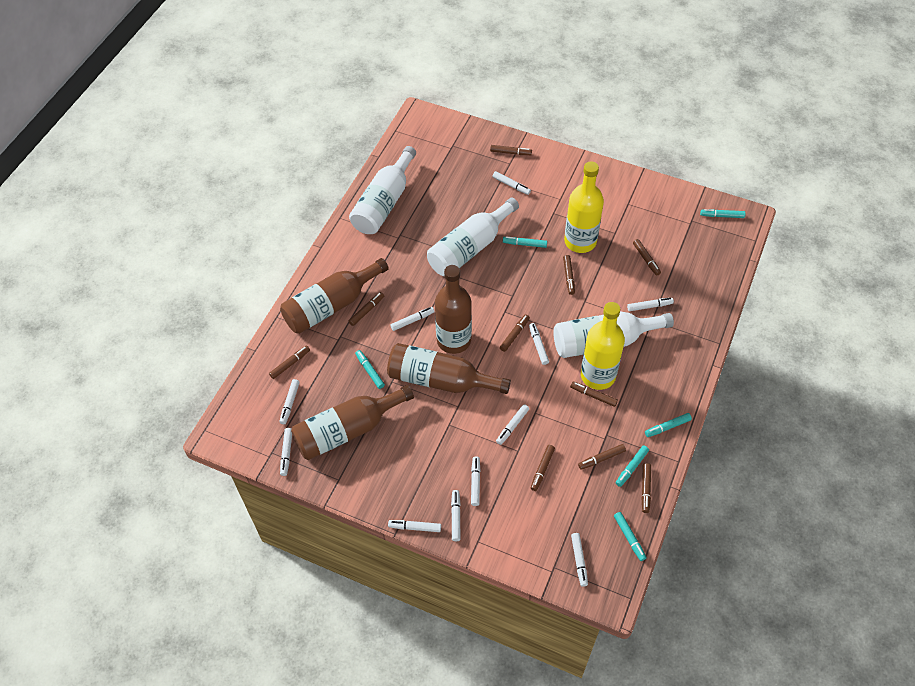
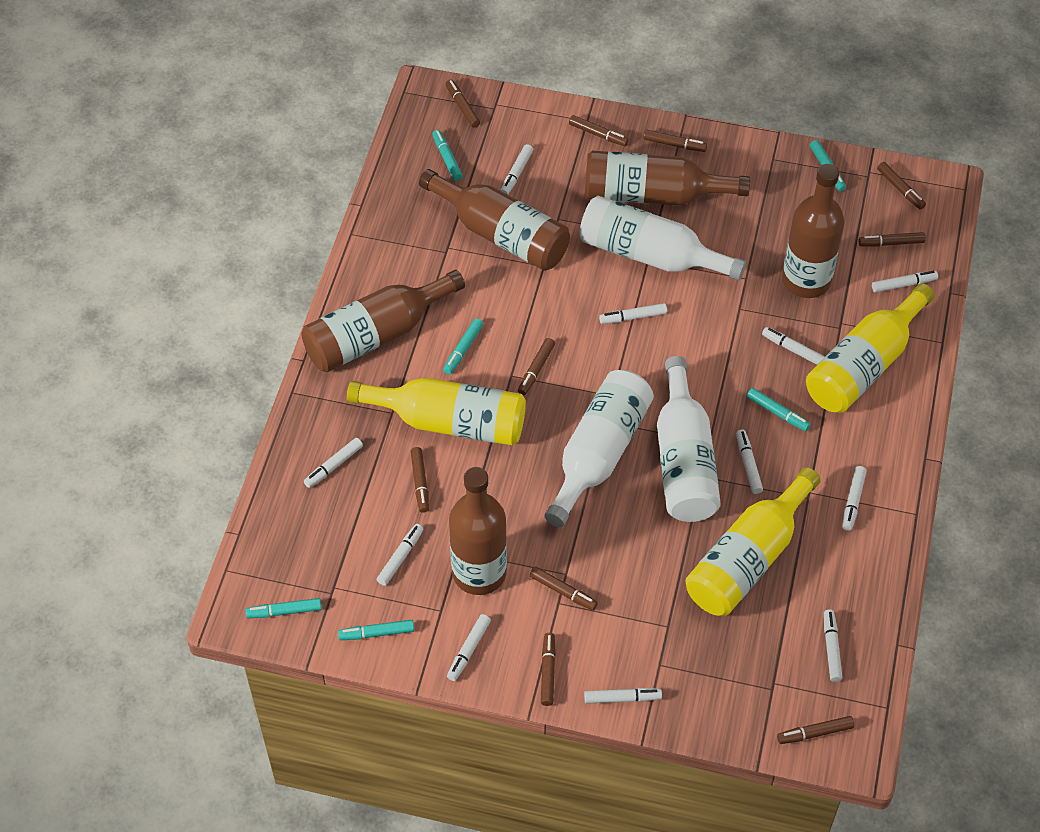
brown bottle: 4 -> 5
yellow bottle: 2 -> 3

